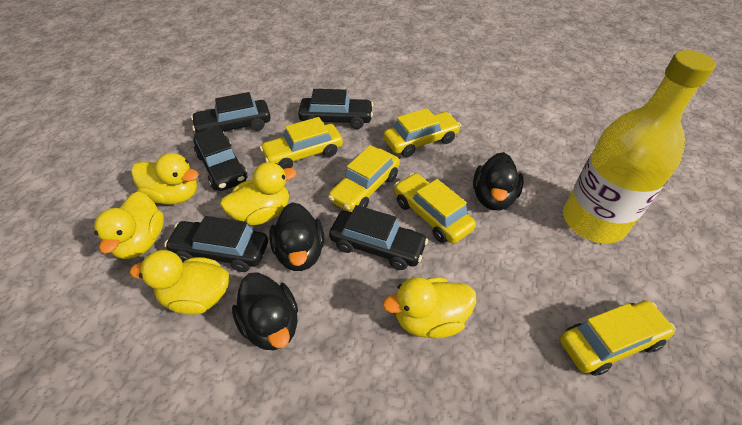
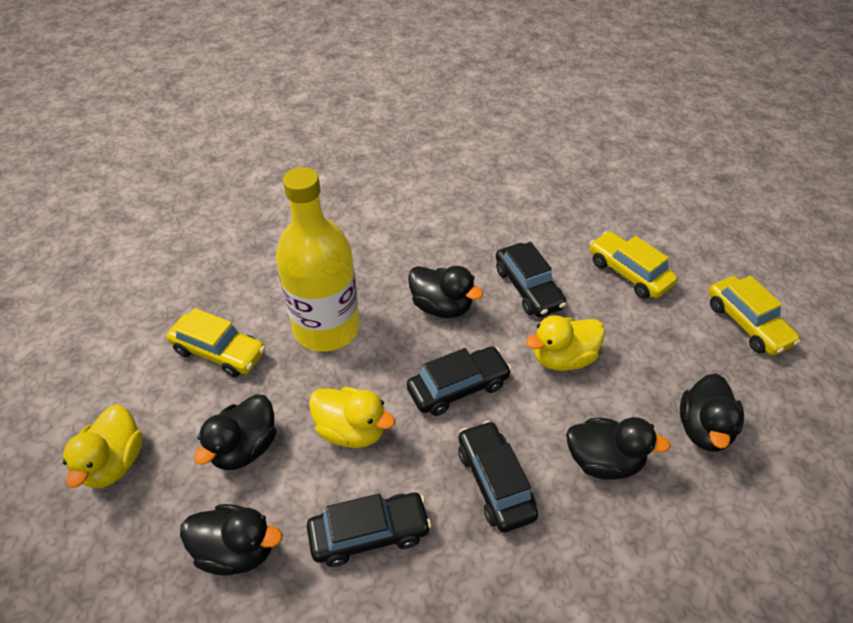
black car: 5 -> 4
black duck: 3 -> 5
yellow car: 5 -> 3
yellow duck: 5 -> 3

